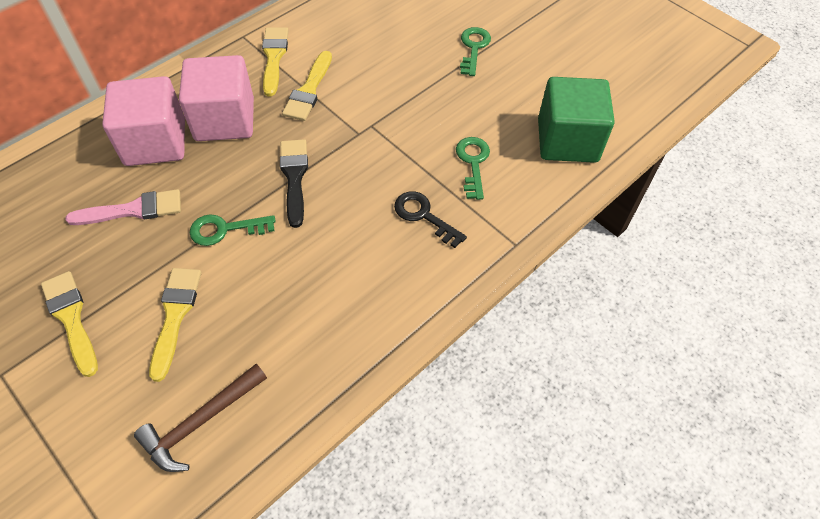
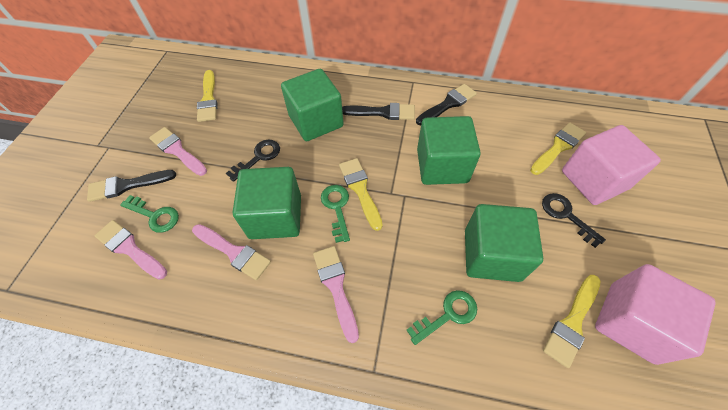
black brush: 1 -> 3
black key: 1 -> 2
brown hammer: 1 -> 0
green cube: 1 -> 4
pink brush: 1 -> 4

